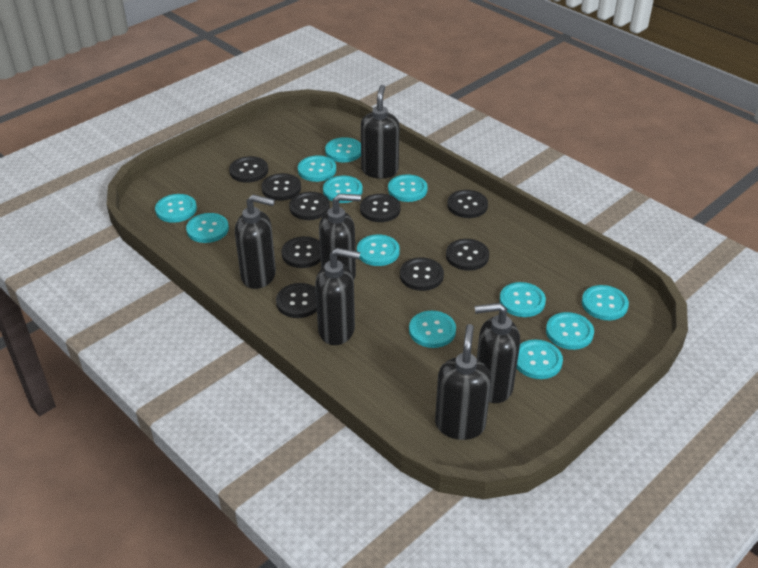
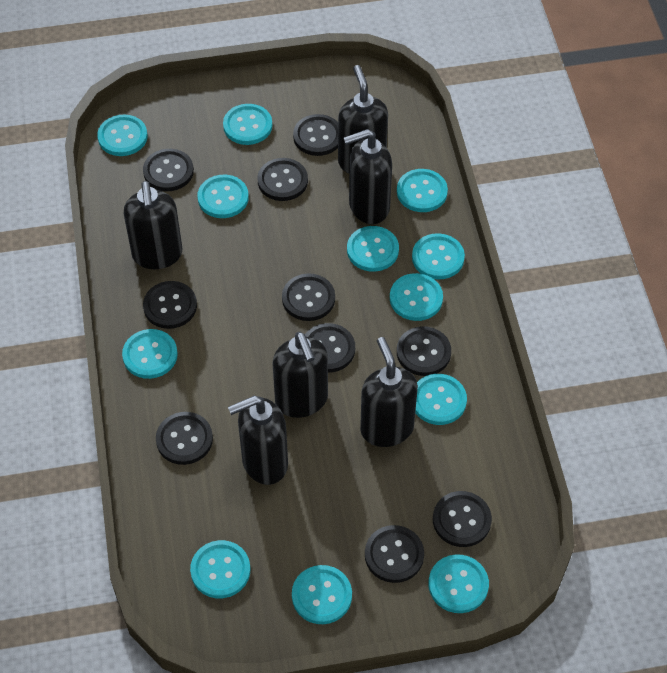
black button: 9 -> 10

